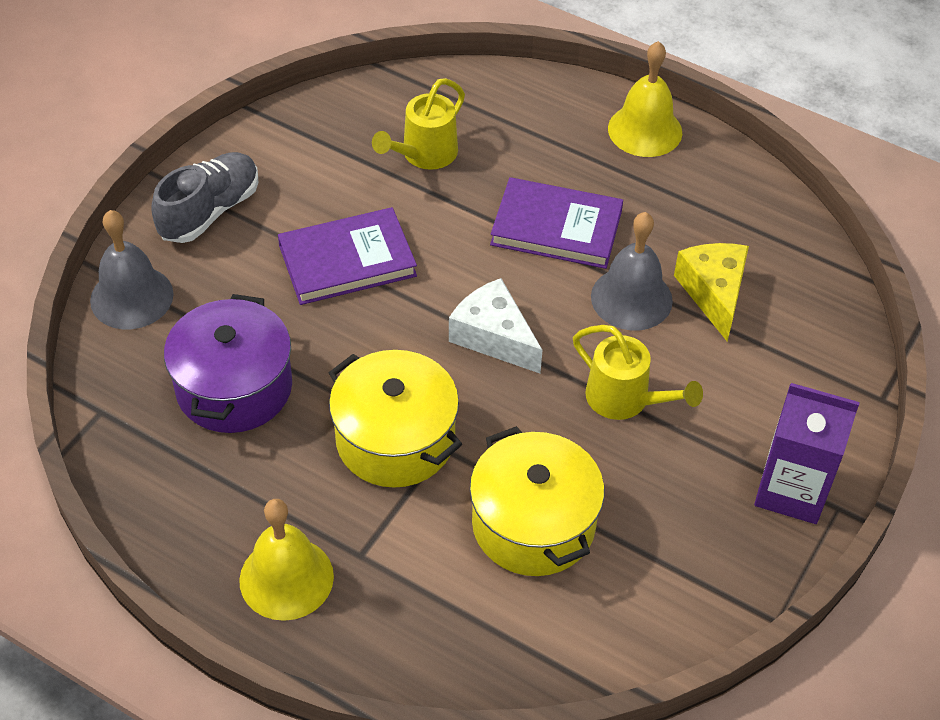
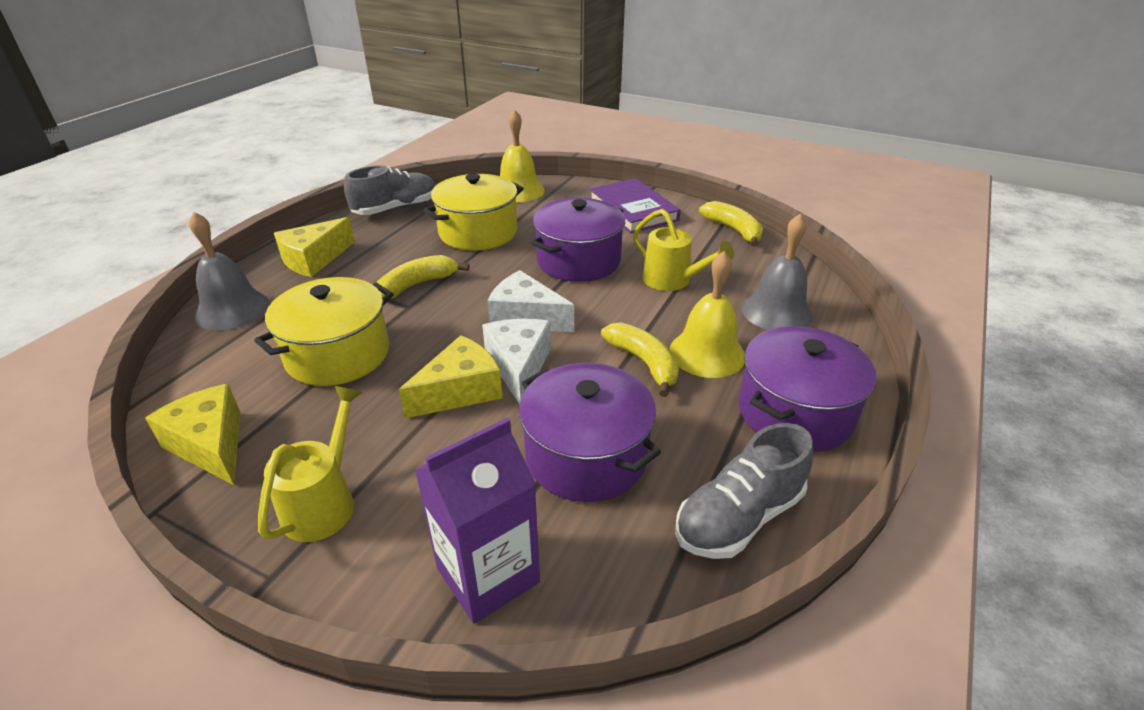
grey shoe: 1 -> 2
purple book: 2 -> 1
purple pot: 1 -> 3
white cheese: 1 -> 2
yellow banana: 0 -> 3
yellow cheese: 1 -> 3

